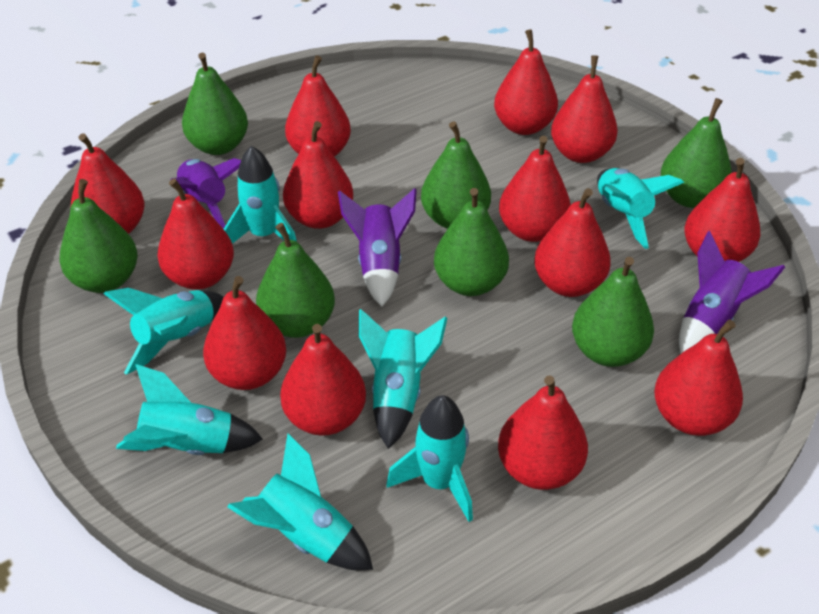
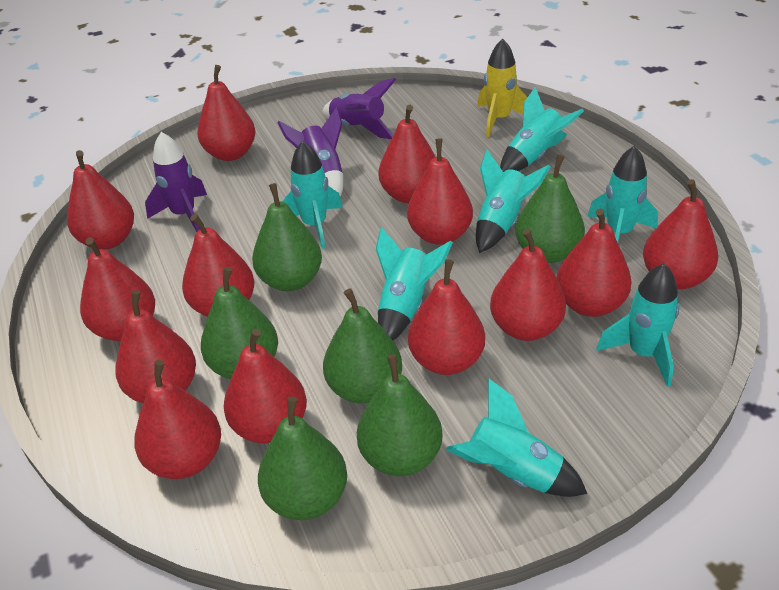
green pear: 7 -> 6
yellow rocket: 0 -> 1

